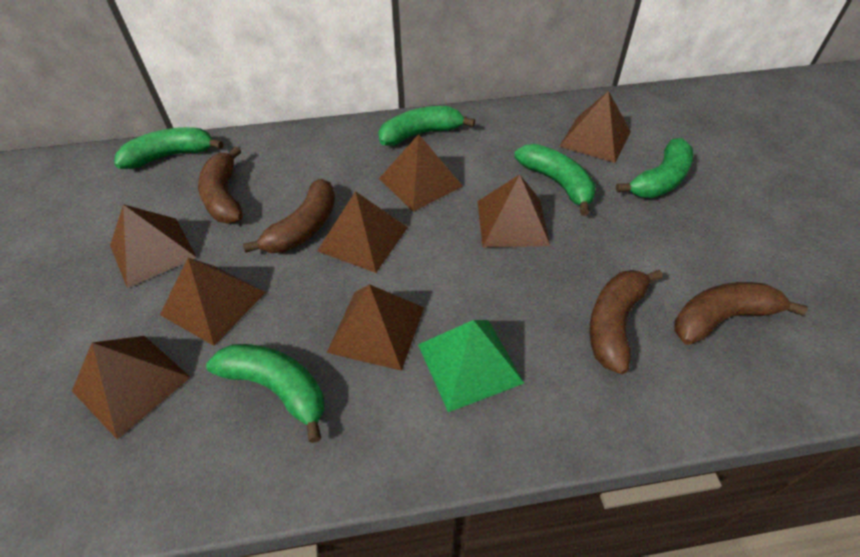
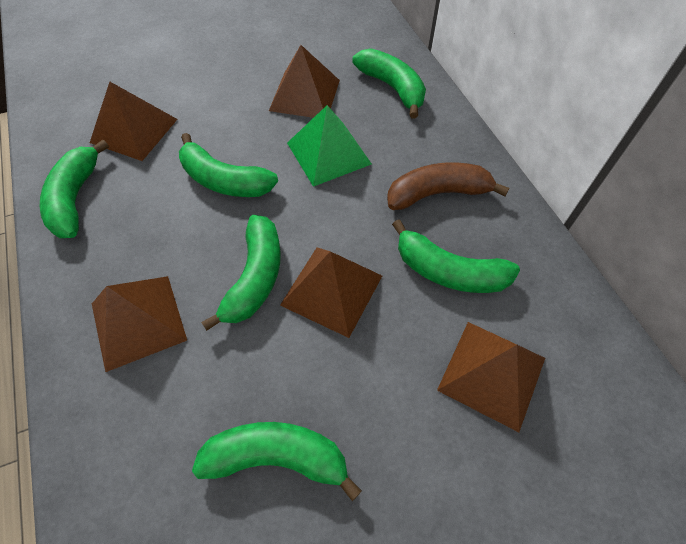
brown banana: 4 -> 1
brown pyramid: 8 -> 5
green banana: 5 -> 6

